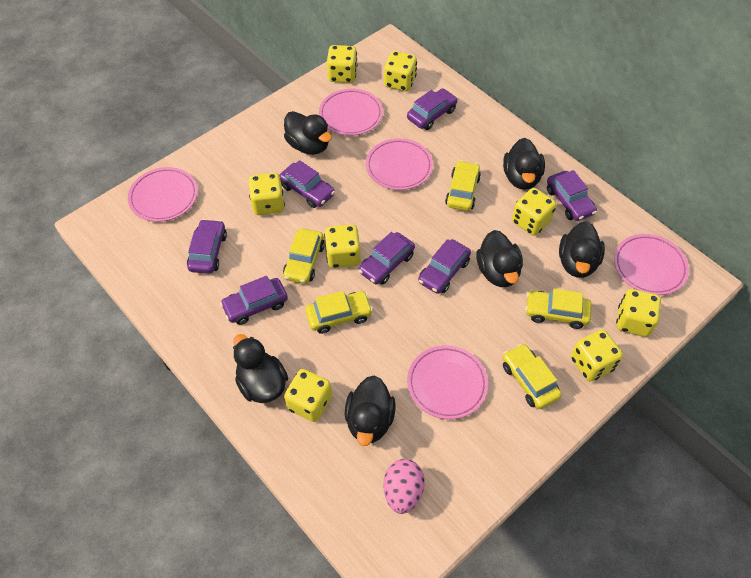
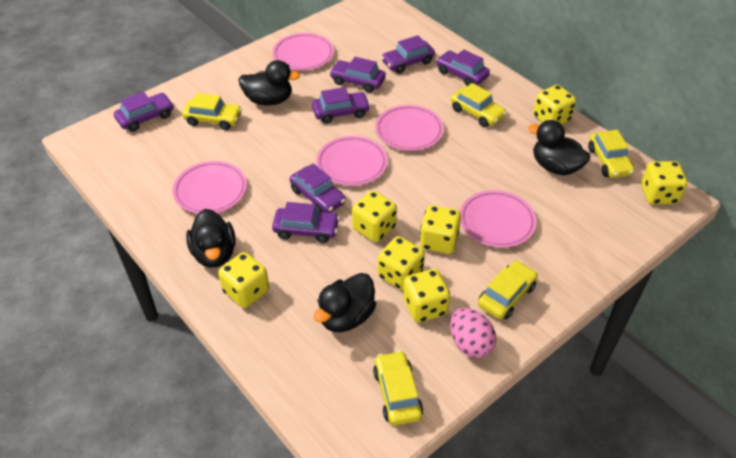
black duck: 6 -> 4
yellow dice: 8 -> 7

